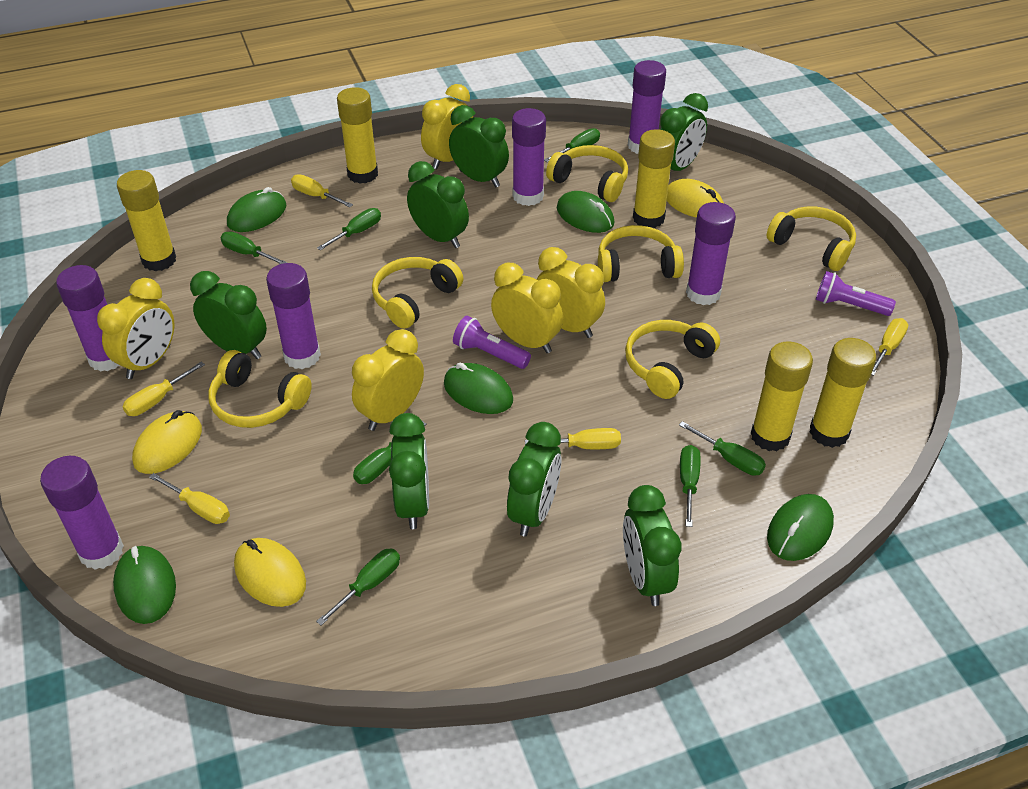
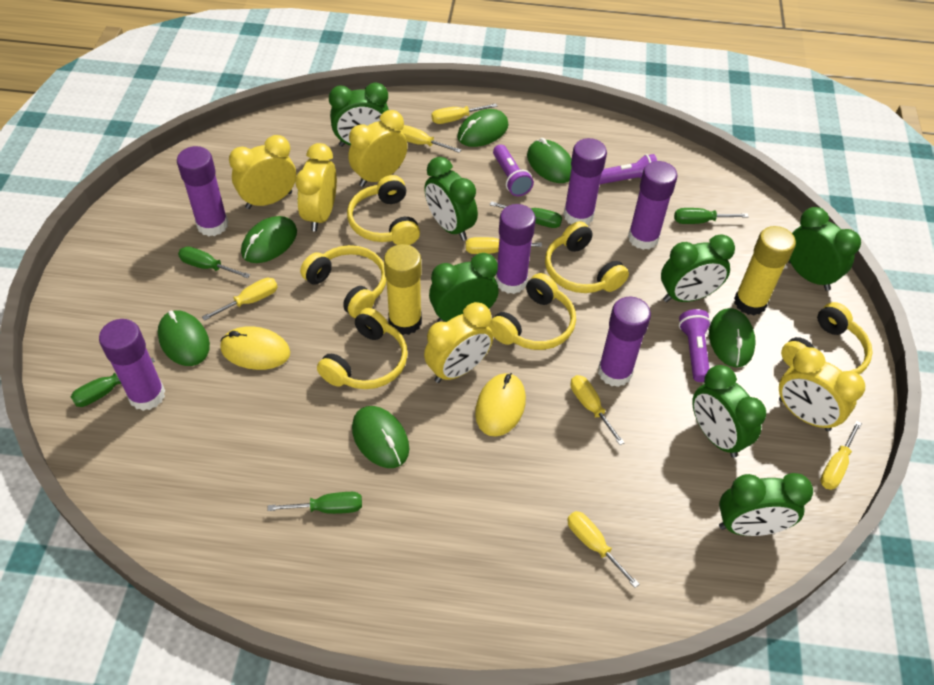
green mouse: 5 -> 6
green screwdriver: 7 -> 5
purple flashlight: 2 -> 3
yellow glue stick: 5 -> 2
yellow mouse: 3 -> 2
yellow screwdriver: 5 -> 7

